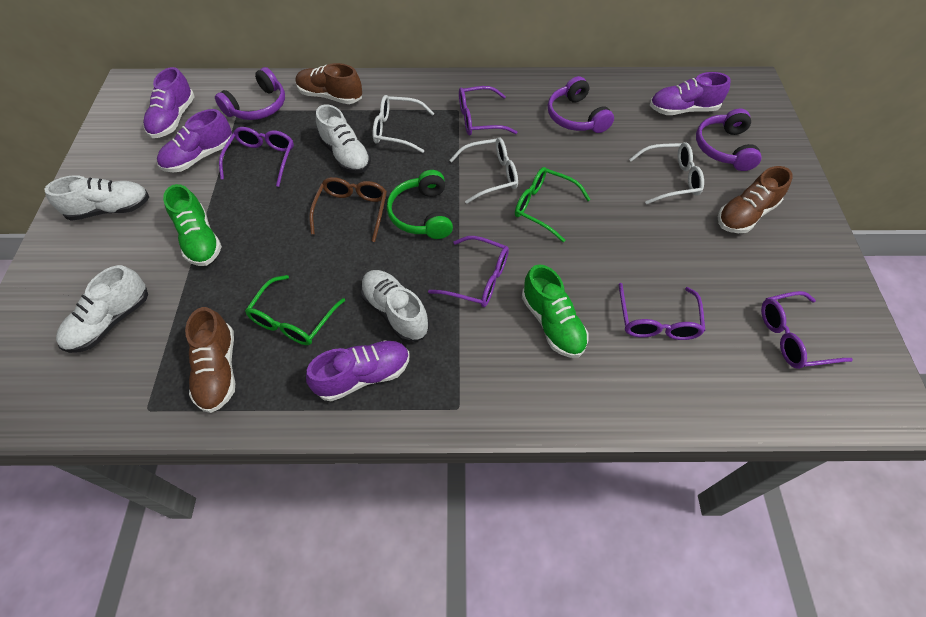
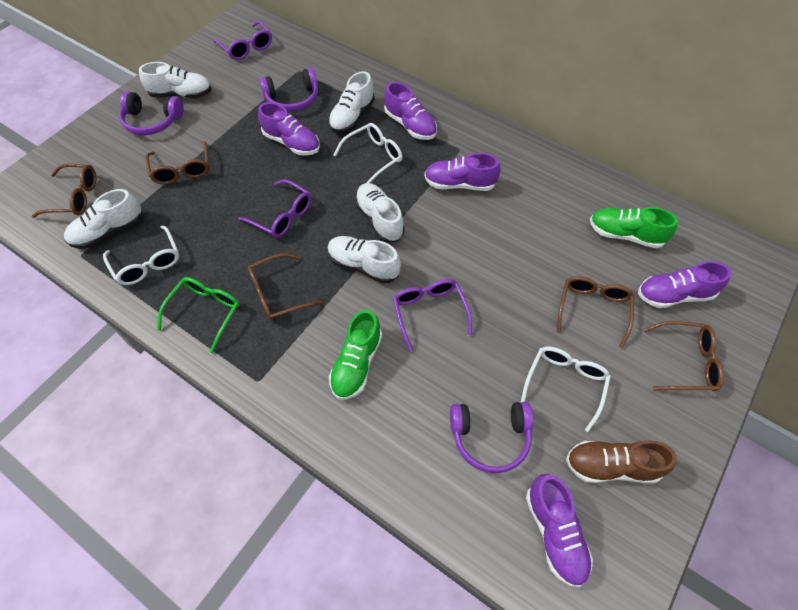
brown glasses: 1 -> 5
brown shoe: 3 -> 1
green glasses: 2 -> 1
green headphones: 1 -> 0
purple glasses: 5 -> 3
purple shoe: 4 -> 5
white shoe: 4 -> 5

